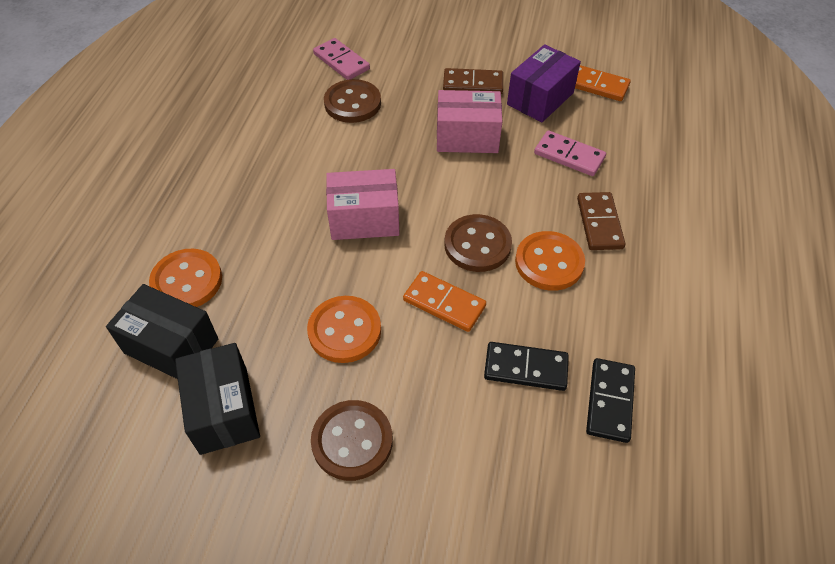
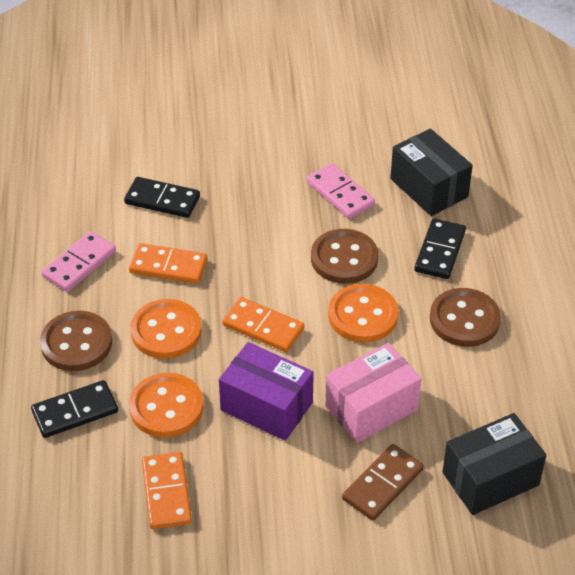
black domino: 2 -> 3
brown domino: 2 -> 1
orange domino: 2 -> 3
pink box: 2 -> 1

